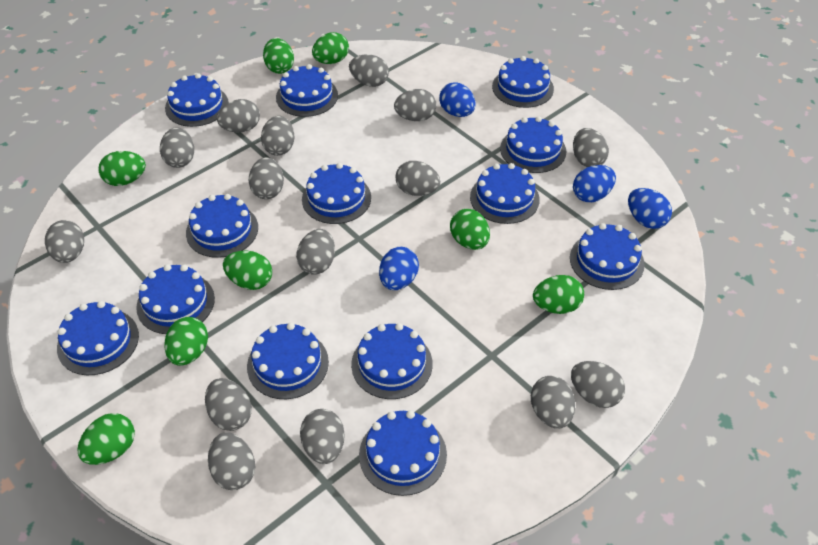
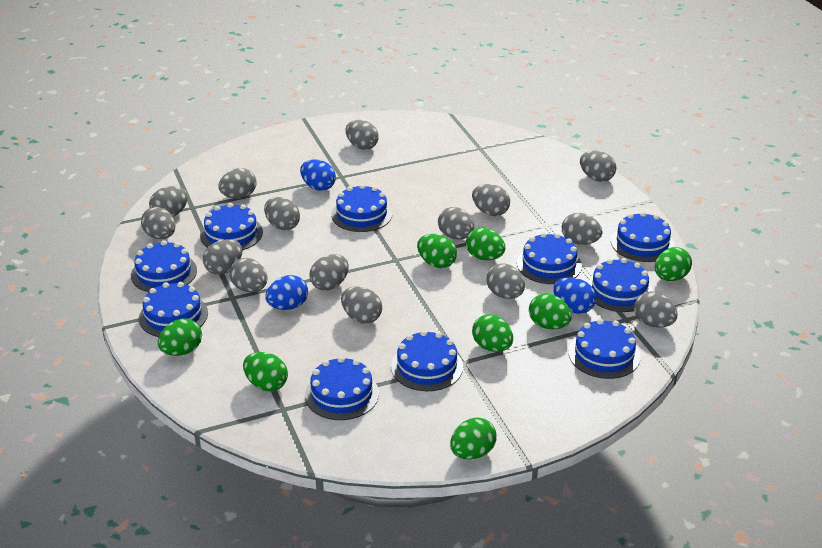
blue cake: 13 -> 10
blue egg: 4 -> 3

